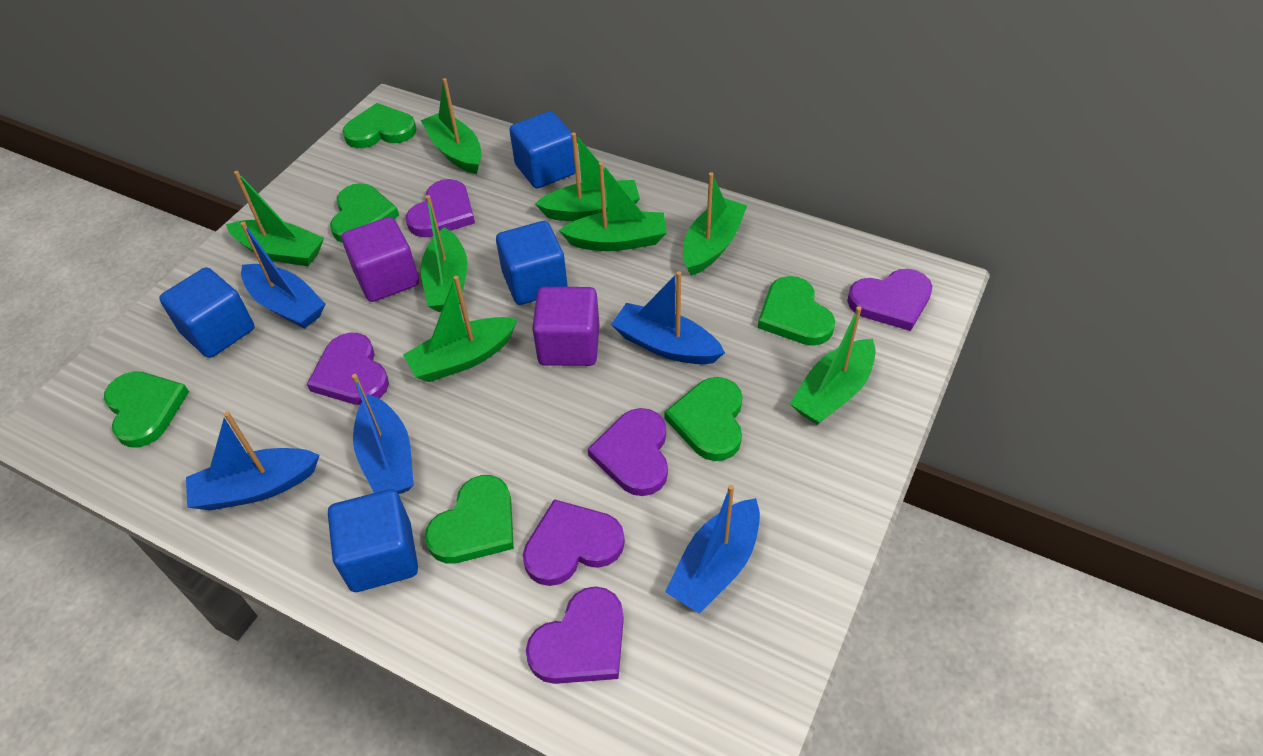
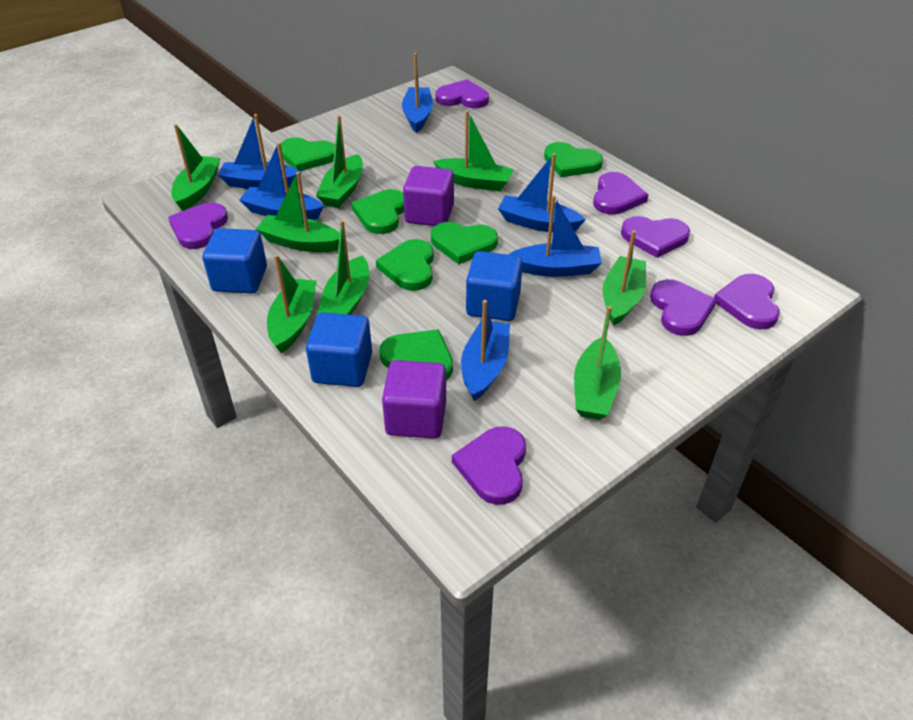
blue boat: 5 -> 6
blue cube: 4 -> 3
purple heart: 6 -> 7

